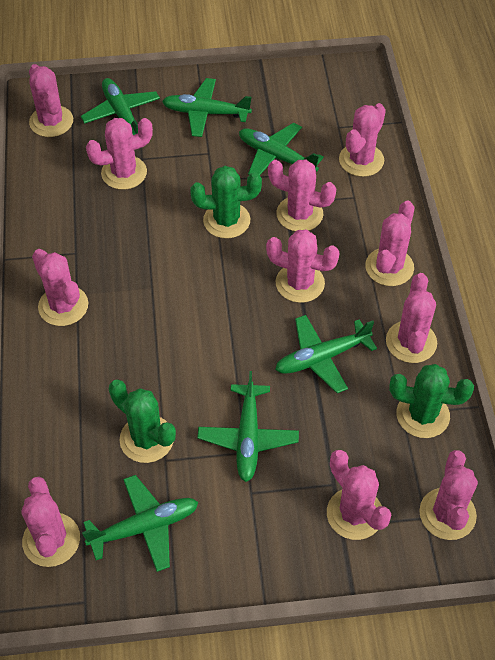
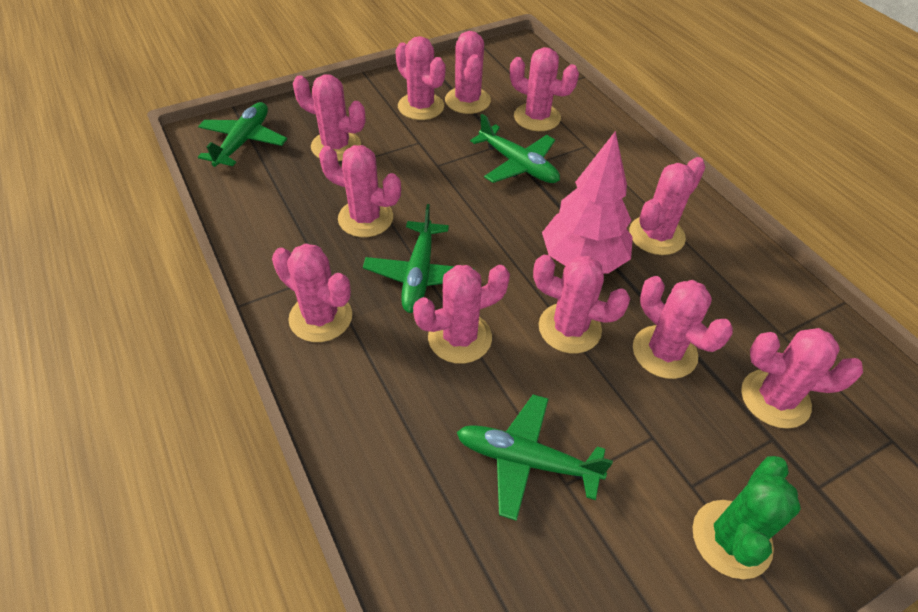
green cactus: 3 -> 1
green plane: 6 -> 4
pink tree: 0 -> 1

